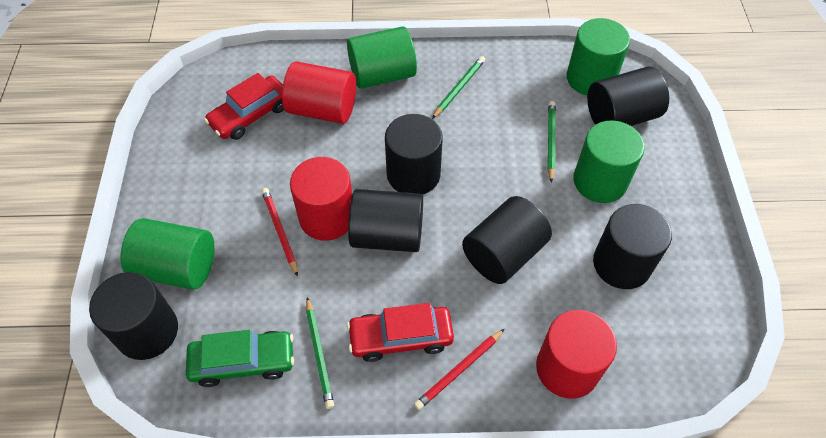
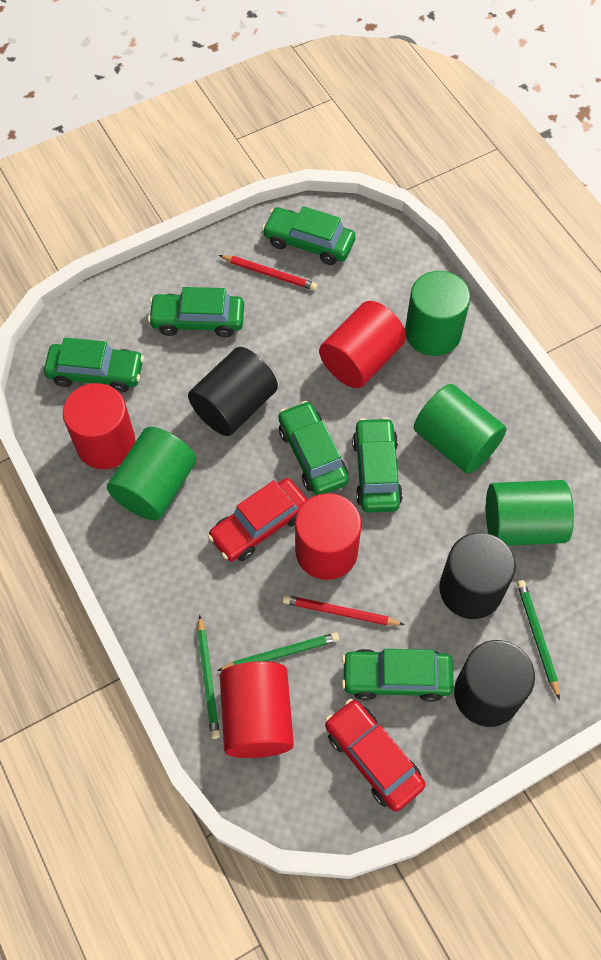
black cylinder: 6 -> 3
green car: 1 -> 6
red cylinder: 3 -> 4

